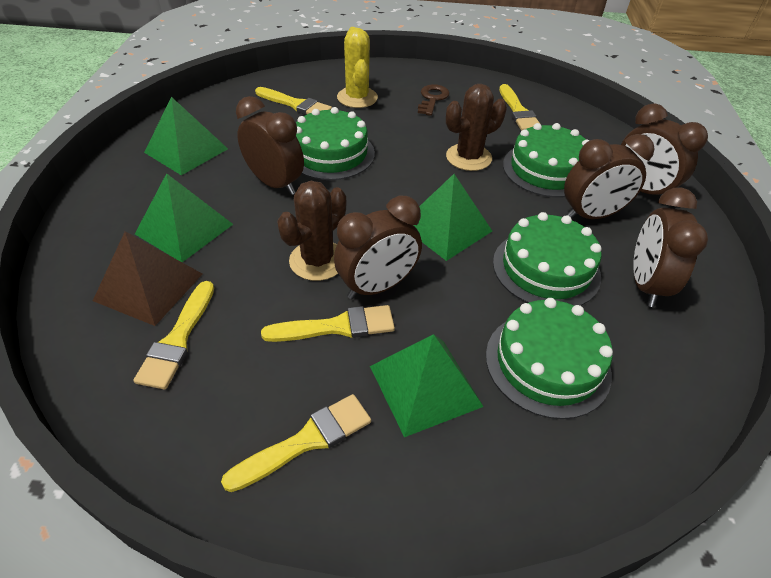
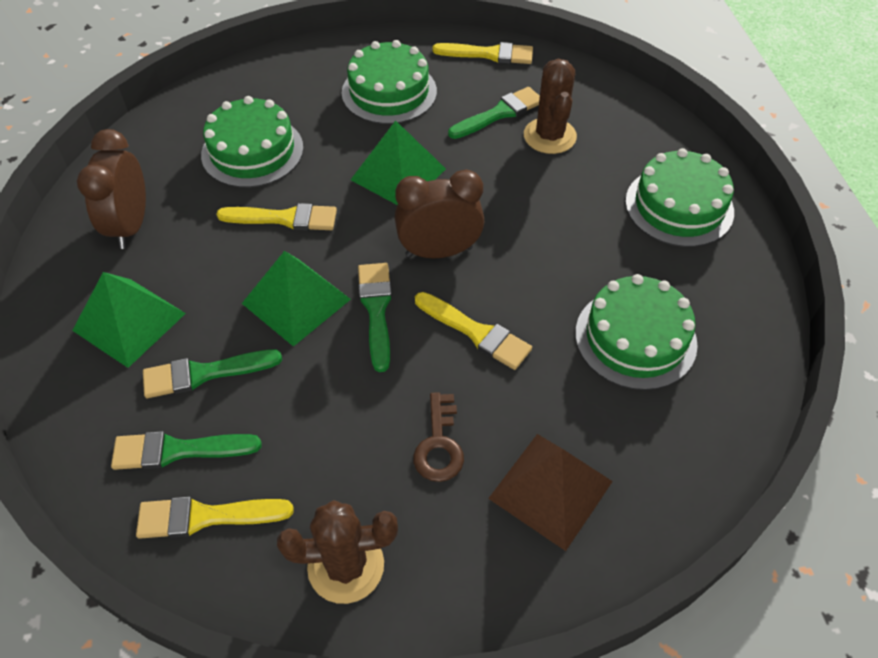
brown clock: 5 -> 2
green brush: 0 -> 4
green pyramid: 4 -> 3
yellow brush: 5 -> 4
yellow cactus: 1 -> 0

